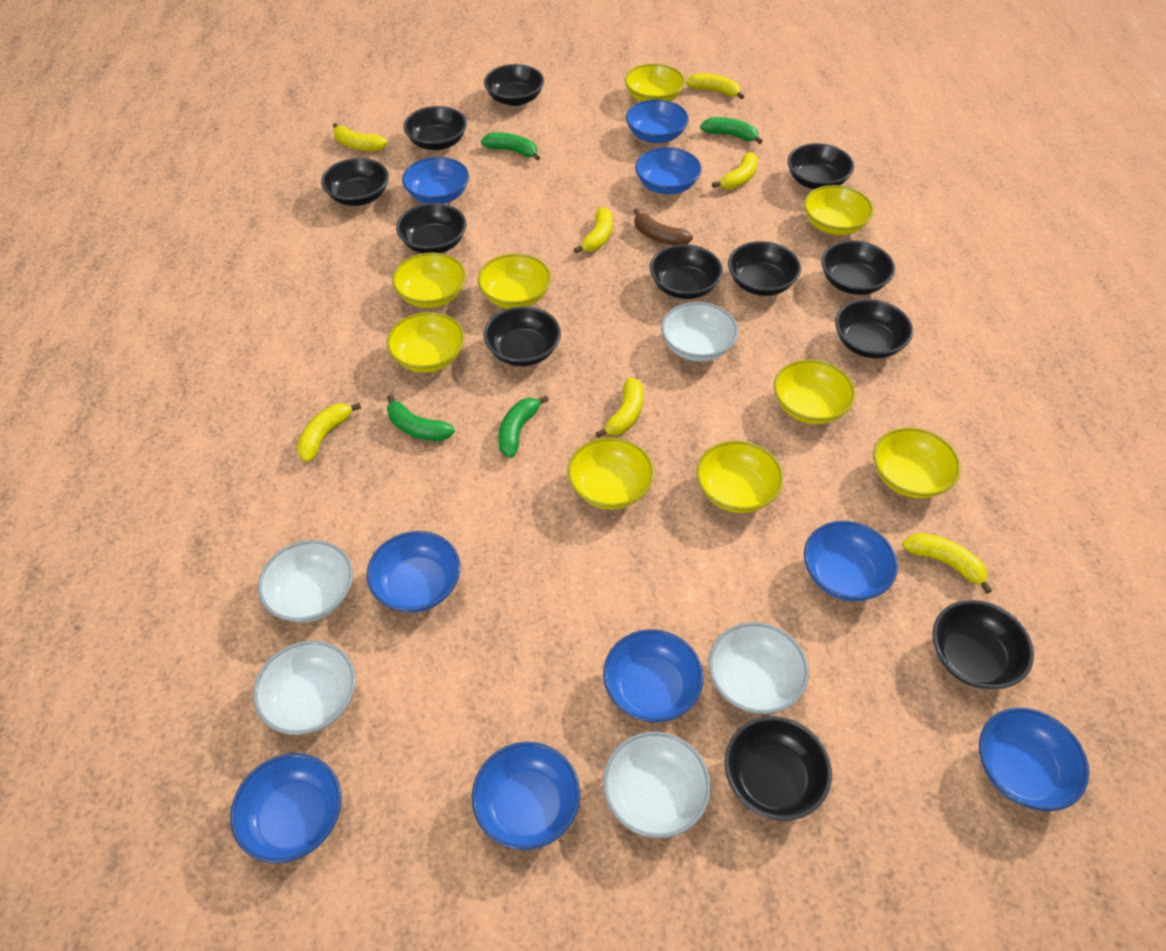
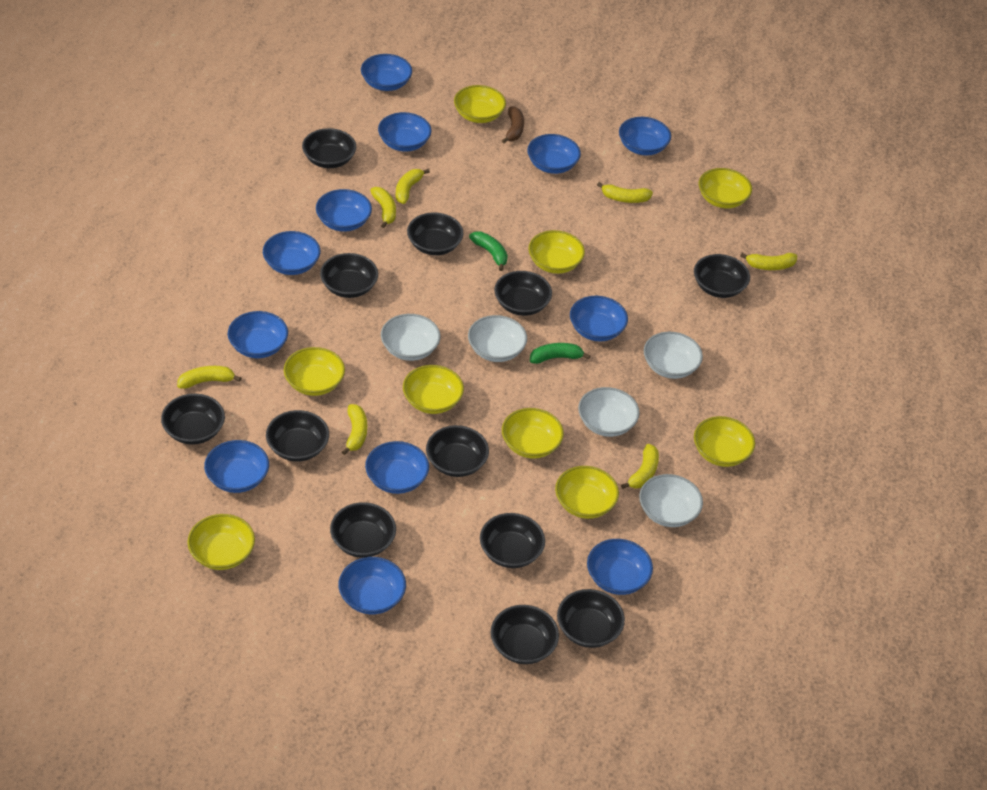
blue bowl: 9 -> 12
green banana: 4 -> 2

